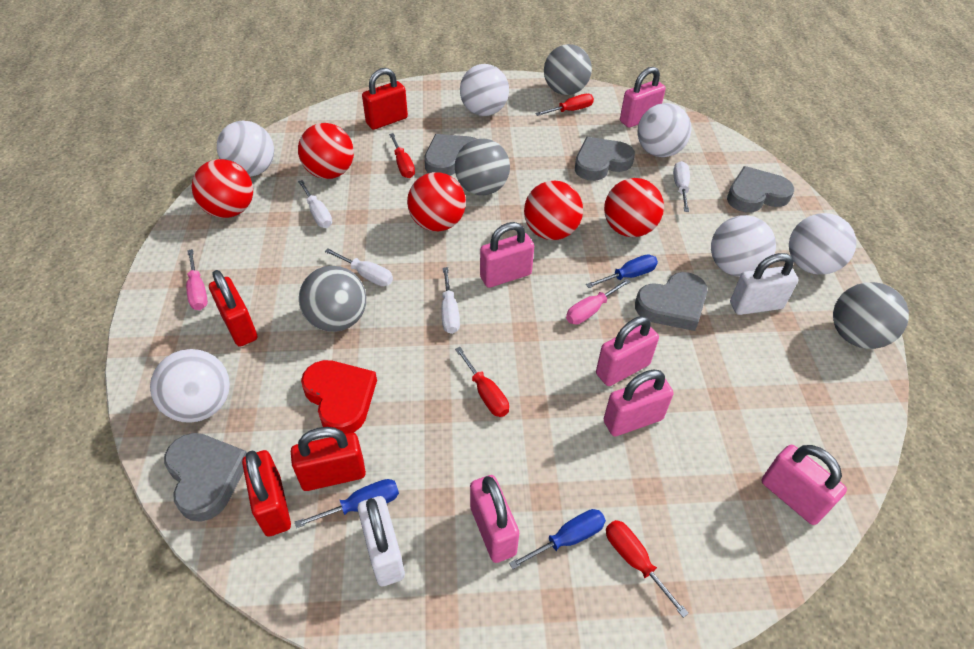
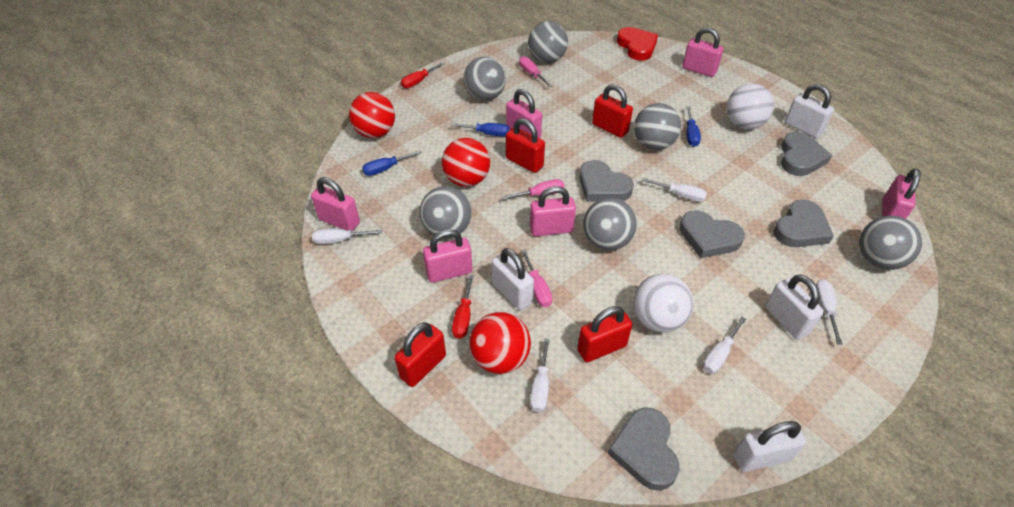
grey ball: 4 -> 6
pink screwdriver: 2 -> 3
red ball: 5 -> 3
red screwdriver: 4 -> 2
white ball: 6 -> 2
white padlock: 2 -> 4
white screwdriver: 4 -> 5

